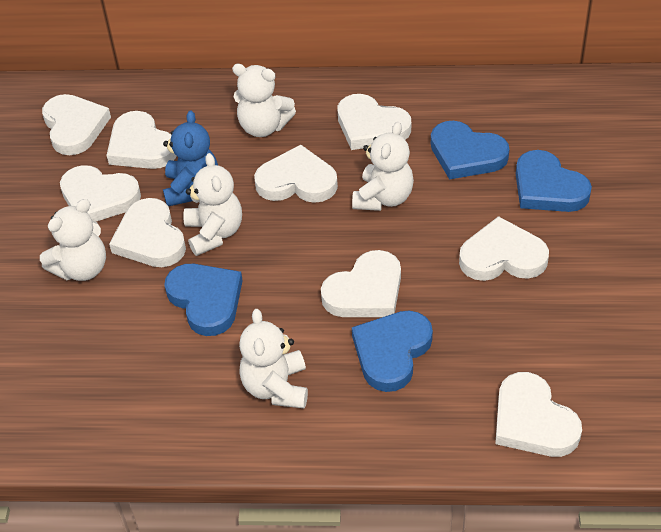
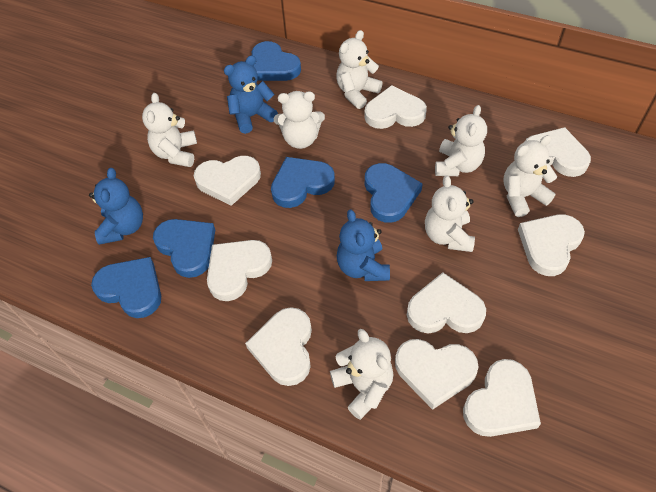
blue heart: 4 -> 5
blue teddy bear: 1 -> 3
white teddy bear: 5 -> 7

